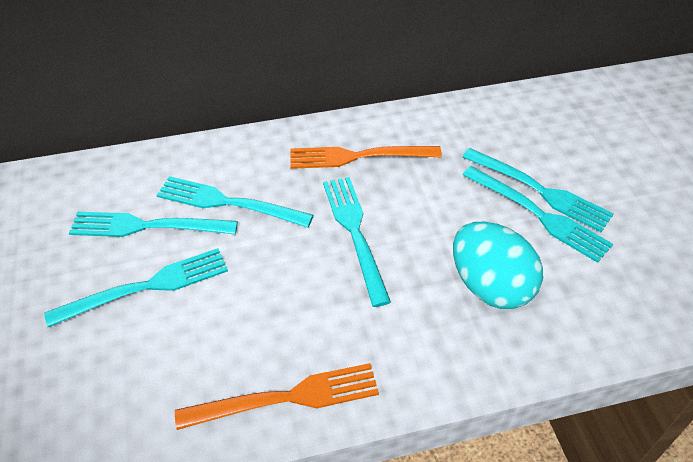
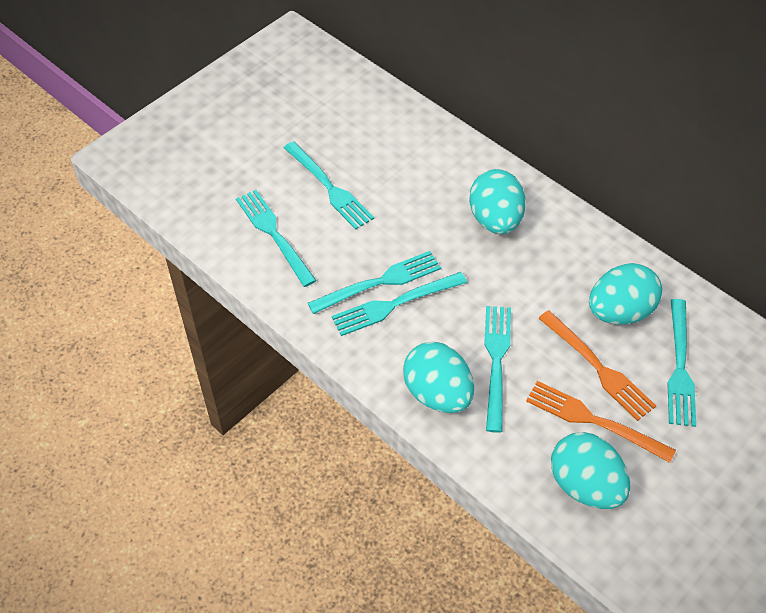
turquoise egg: 1 -> 4

